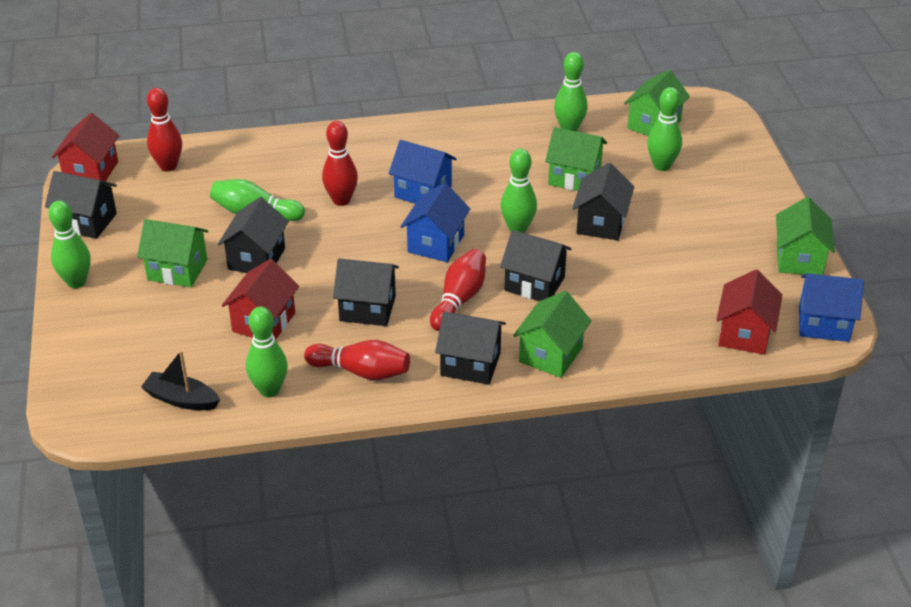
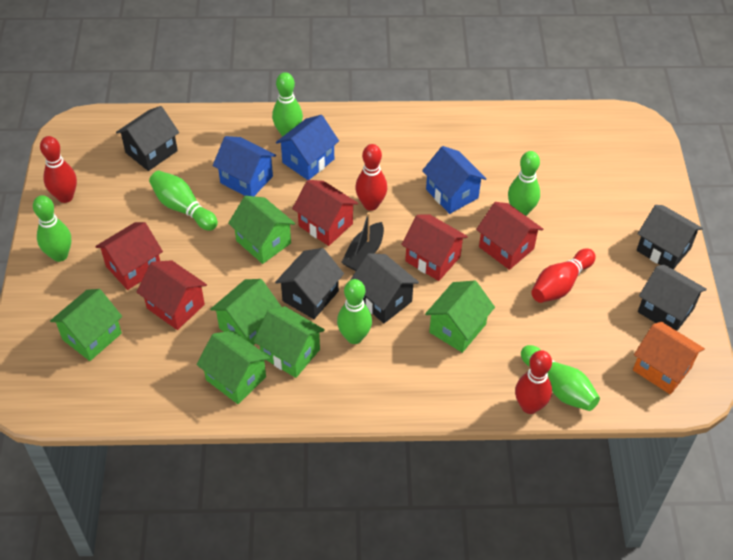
black house: 6 -> 5
green house: 5 -> 6
orange house: 0 -> 1
red house: 3 -> 5

